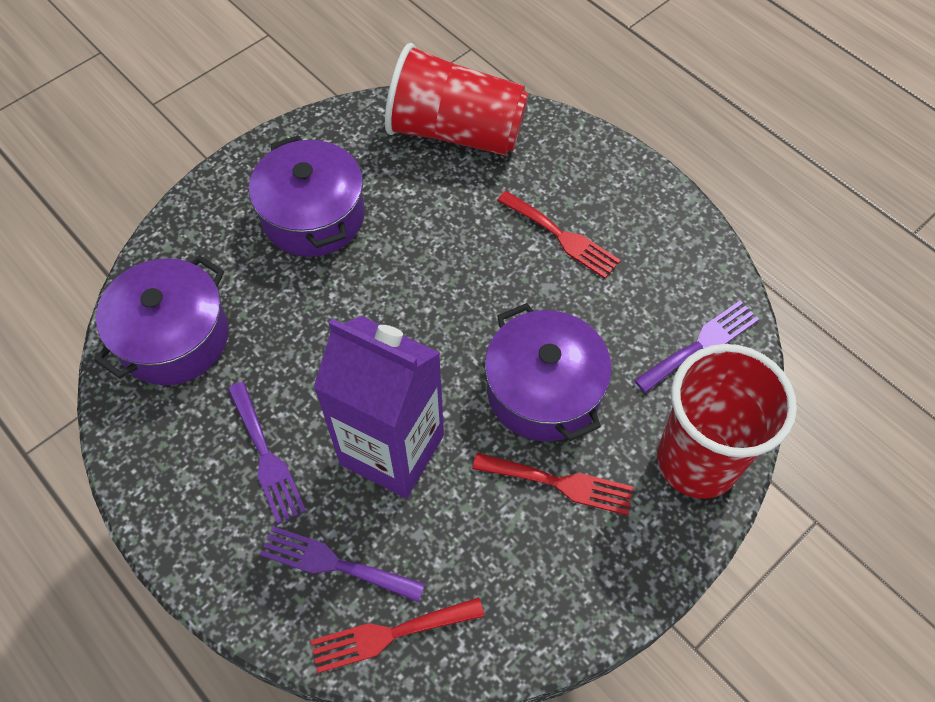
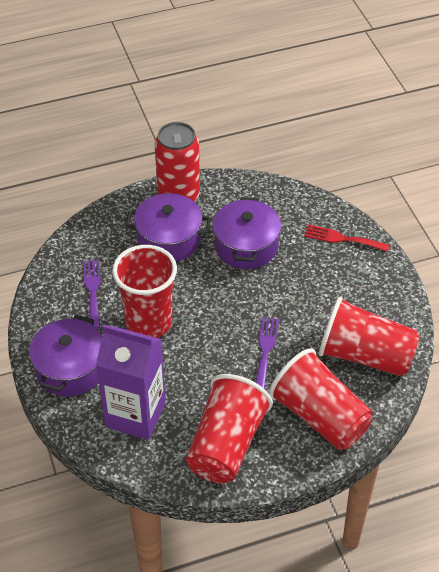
purple fork: 3 -> 2
red can: 0 -> 1
red cup: 2 -> 4
red fork: 3 -> 1

